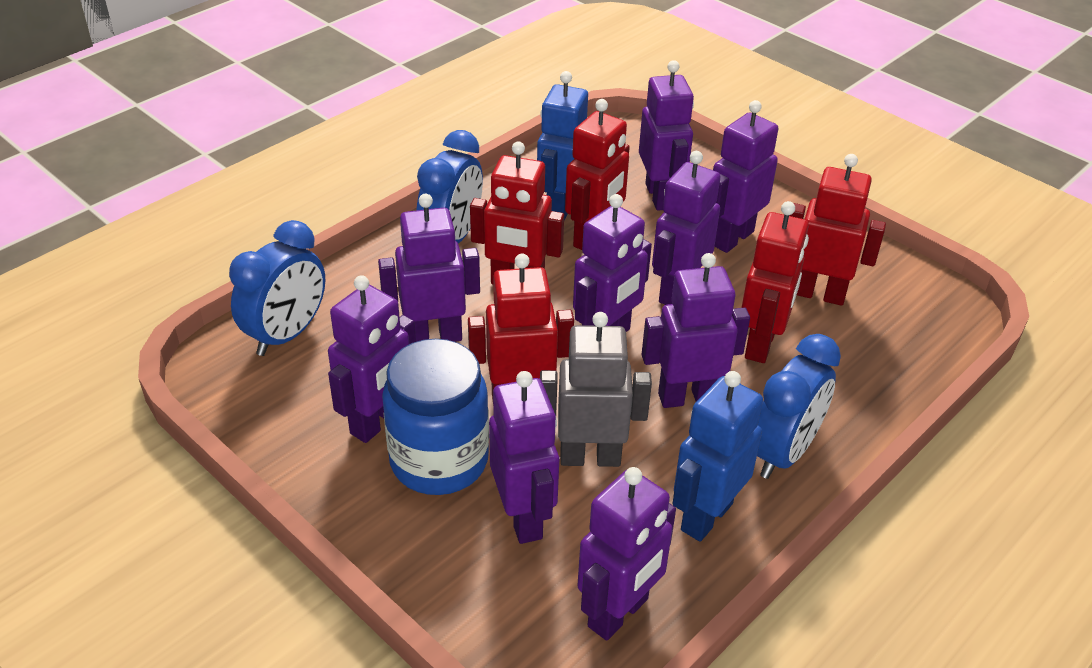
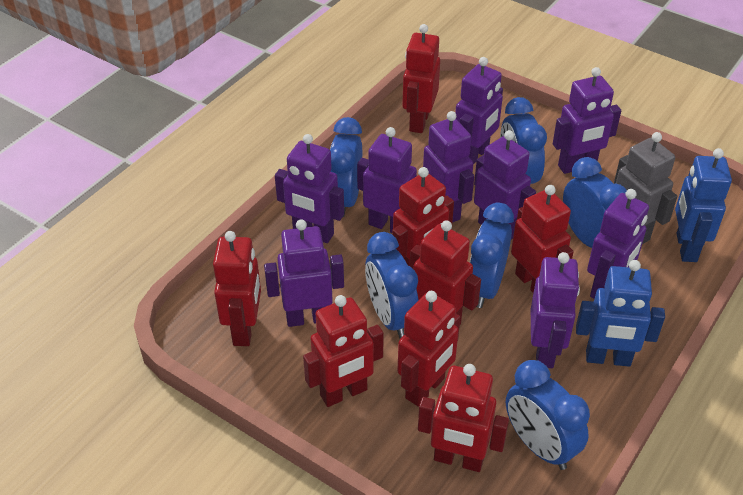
blue clock: 3 -> 6
blue jar: 1 -> 0
red robot: 5 -> 8

